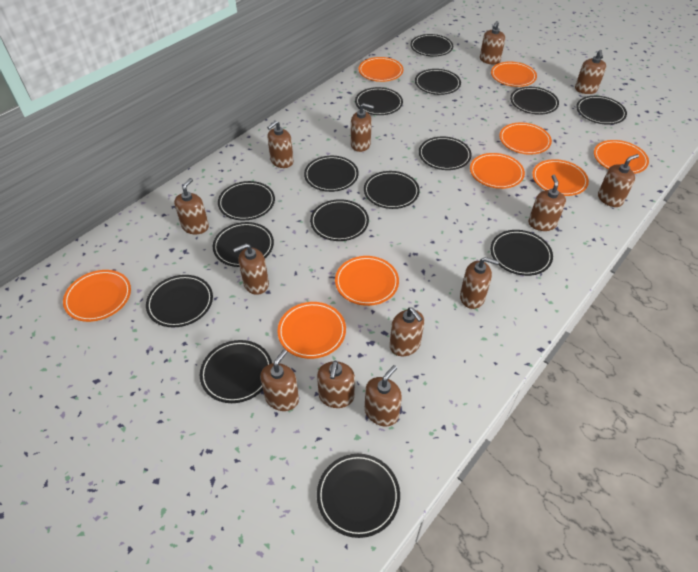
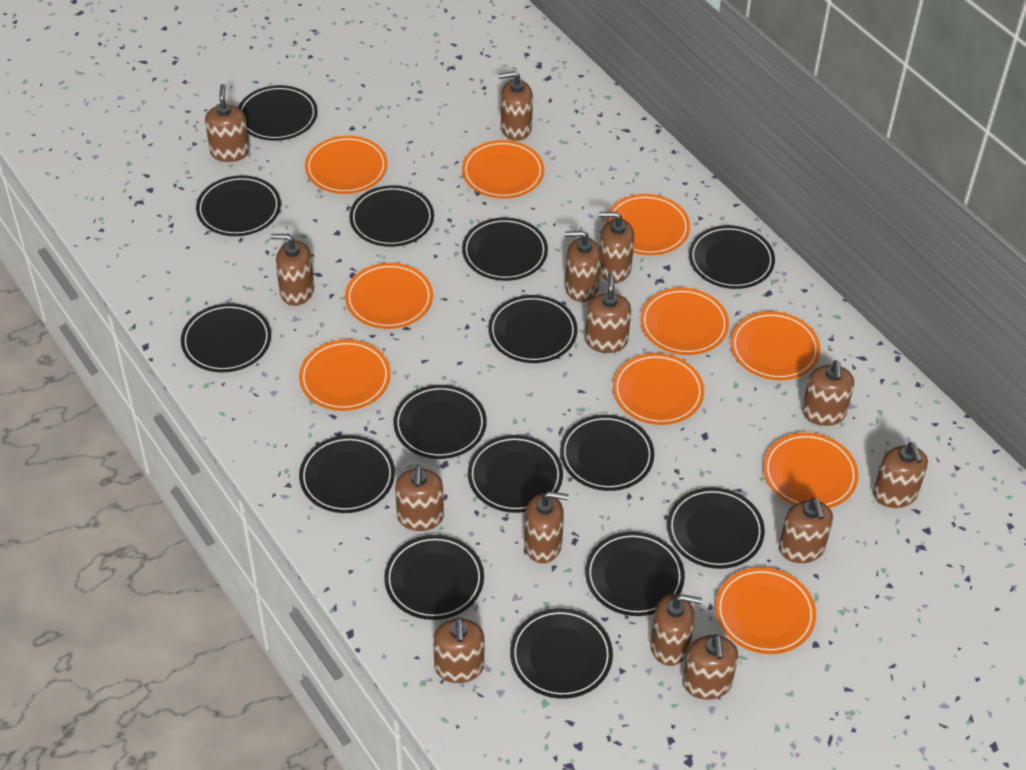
brown soap dispenser: 13 -> 14
orange plate: 9 -> 10

